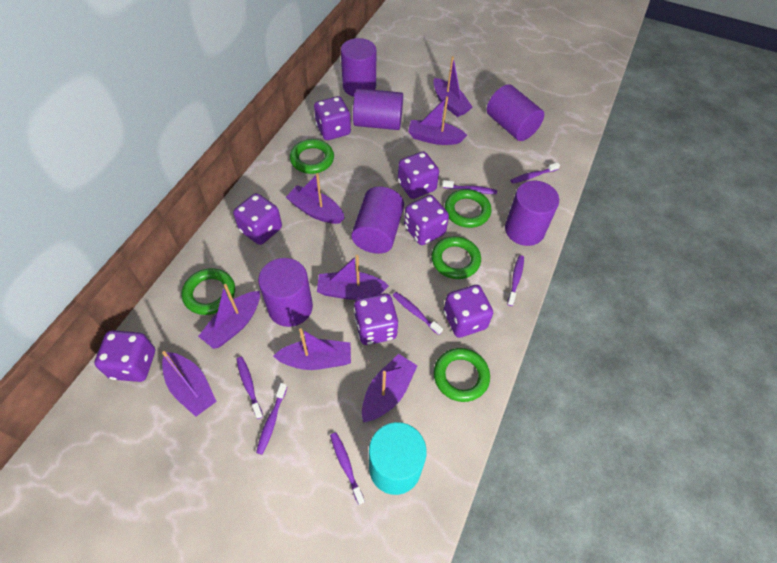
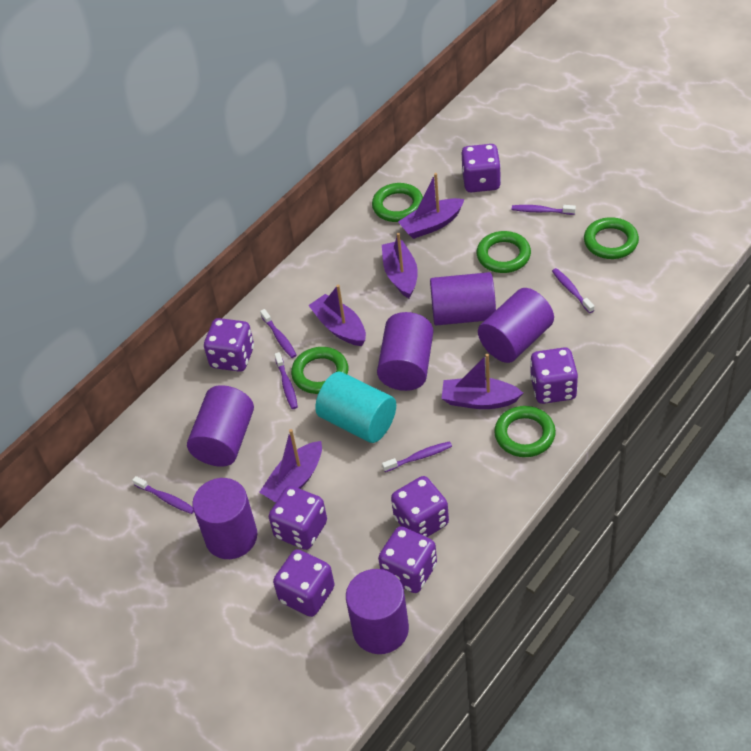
purple boat: 8 -> 5
purple toothbrush: 7 -> 6

